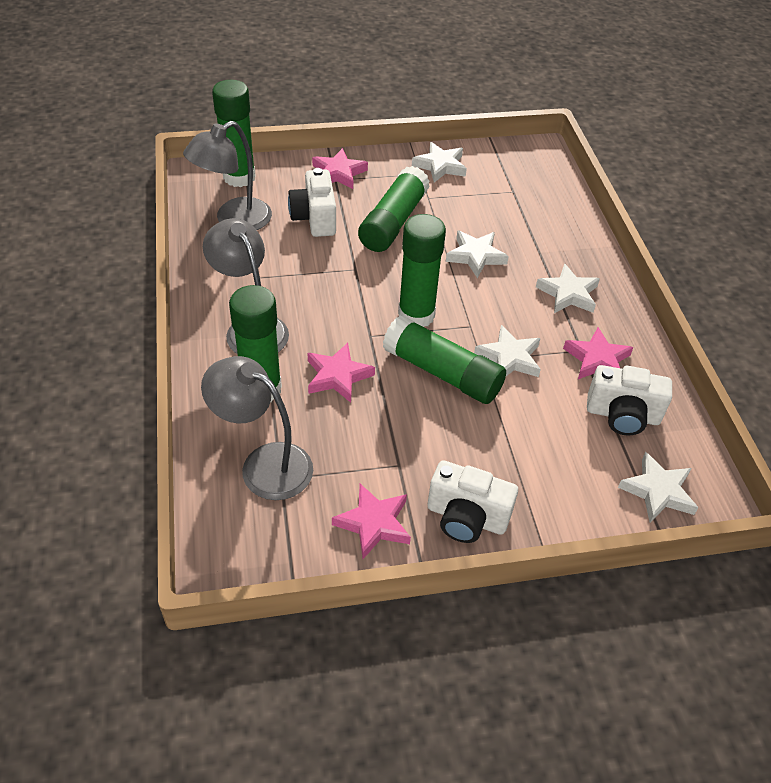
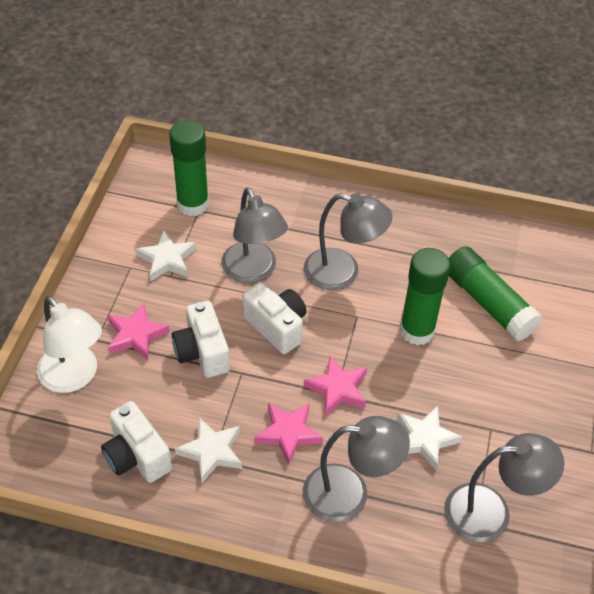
green glue stick: 5 -> 3
grey lamp: 3 -> 4
pink star: 4 -> 3
white lamp: 0 -> 1
white star: 5 -> 3

